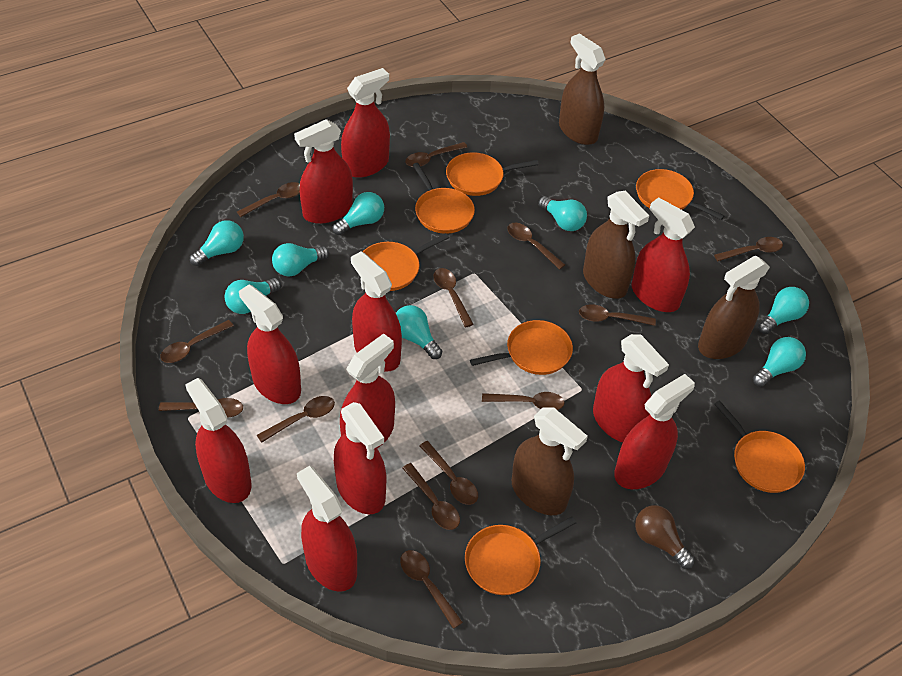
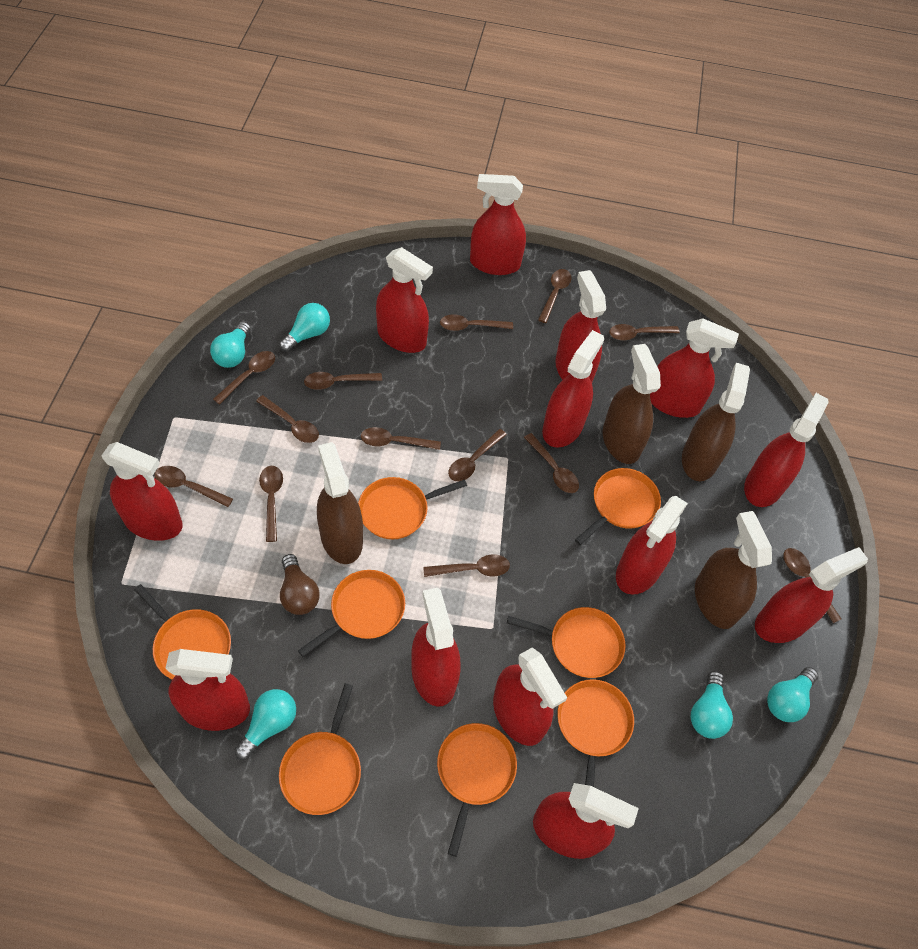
orange pan: 7 -> 8
red spray bottle: 11 -> 13
turquoise light bulb: 8 -> 5

